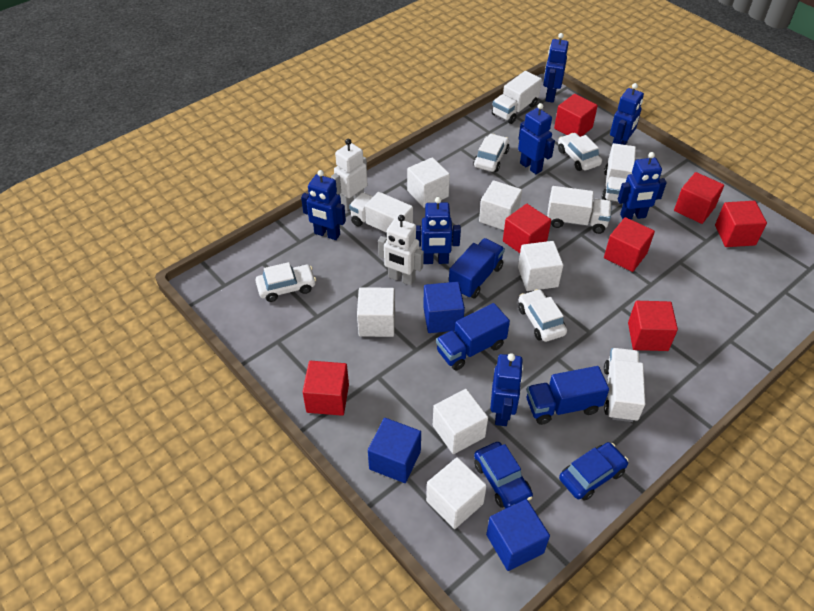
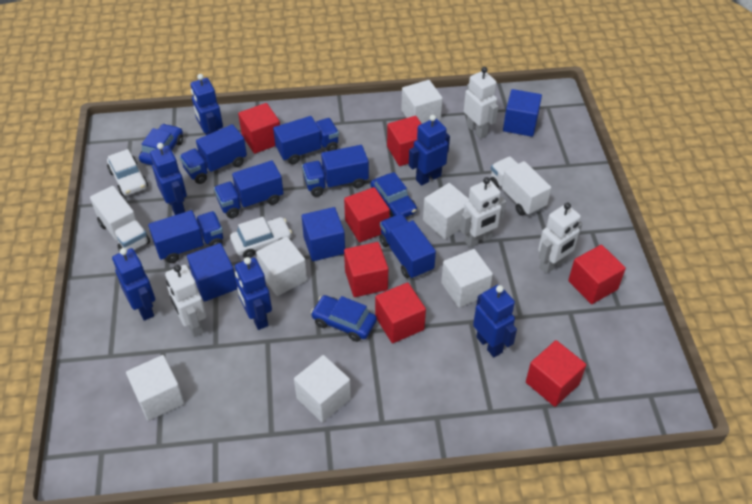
blue car: 2 -> 3
blue robot: 7 -> 6
blue truck: 3 -> 6
white car: 4 -> 2
white robot: 2 -> 4
white truck: 5 -> 2

